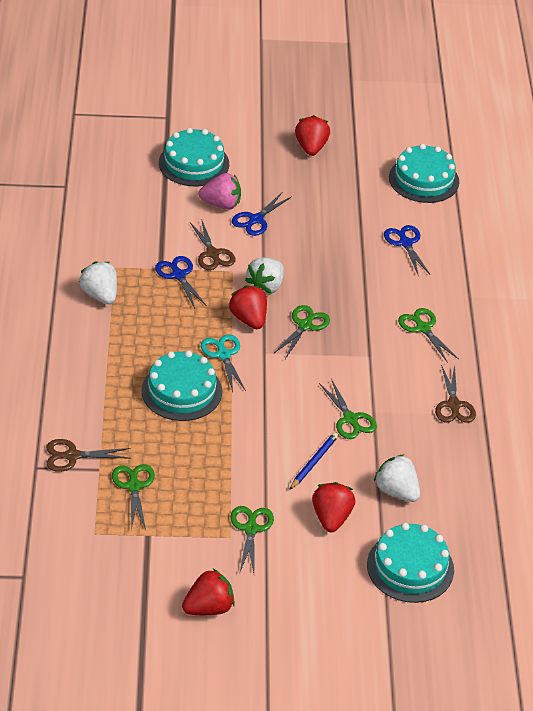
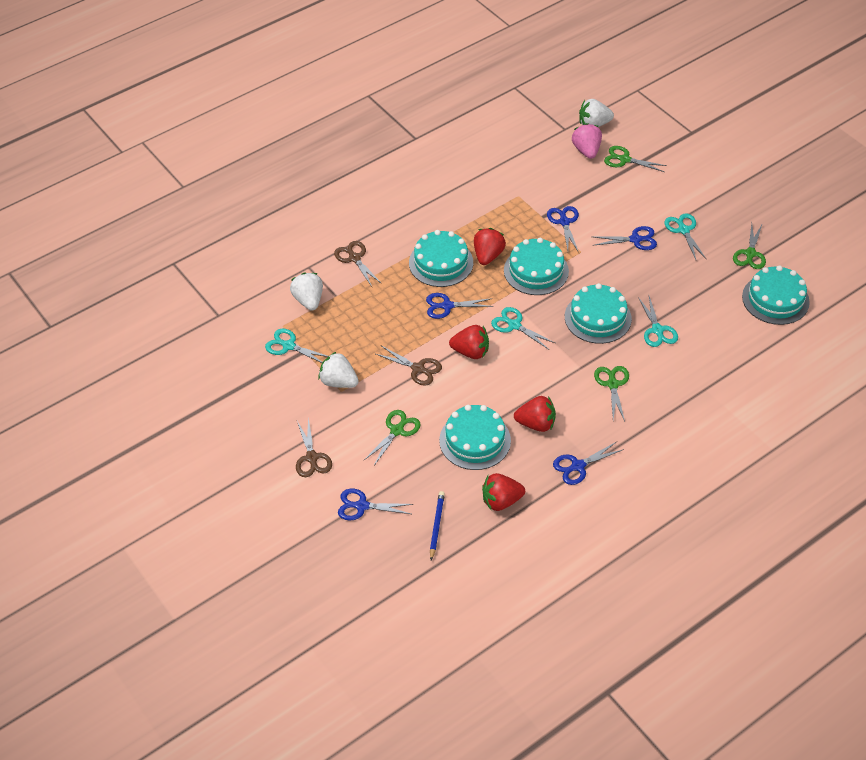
blue scissors: 3 -> 5
green scissors: 5 -> 4
turquoise cake: 4 -> 5
turquoise scissors: 1 -> 4

